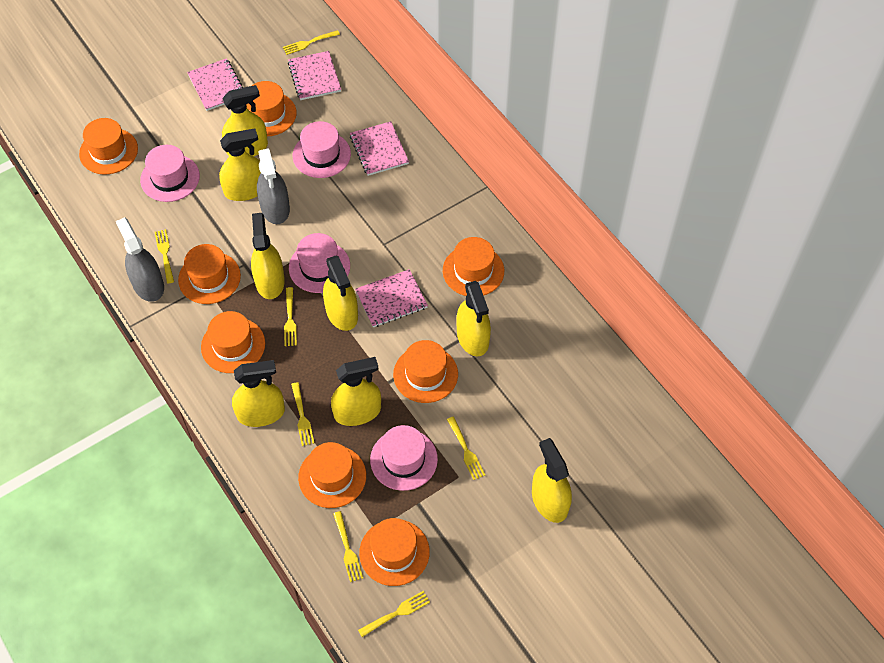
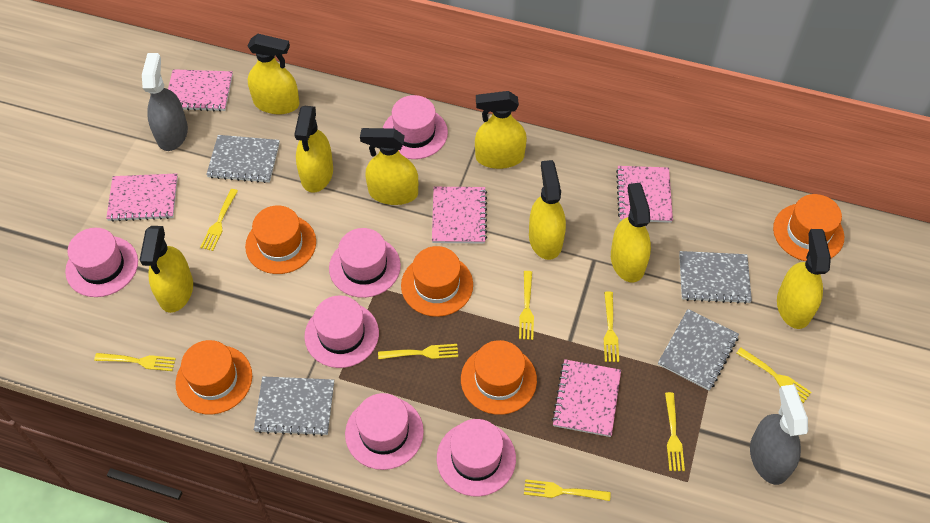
grey notebook: 0 -> 4
orange hat: 8 -> 5
pink hat: 4 -> 6
pink notebook: 4 -> 5
yellow fork: 7 -> 8

